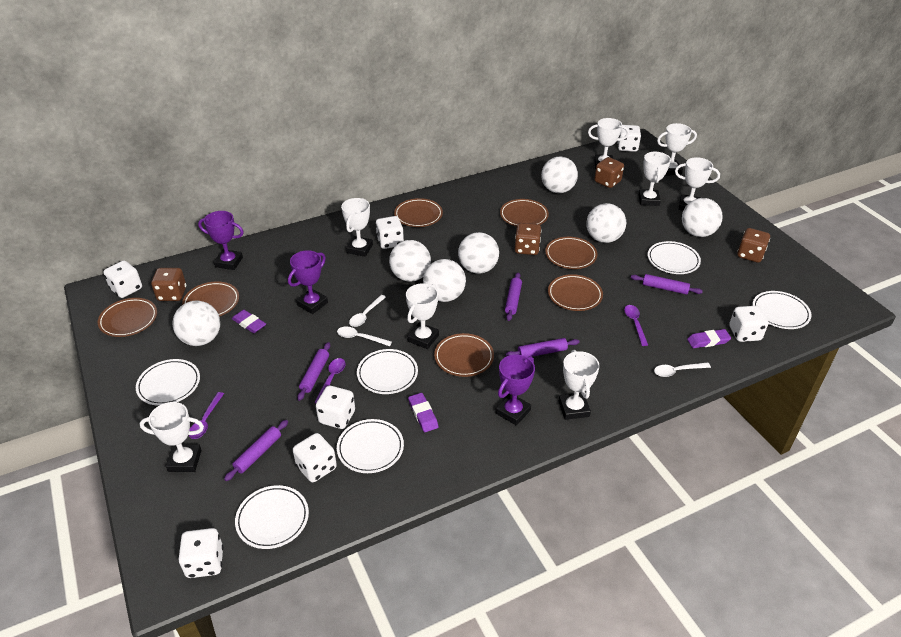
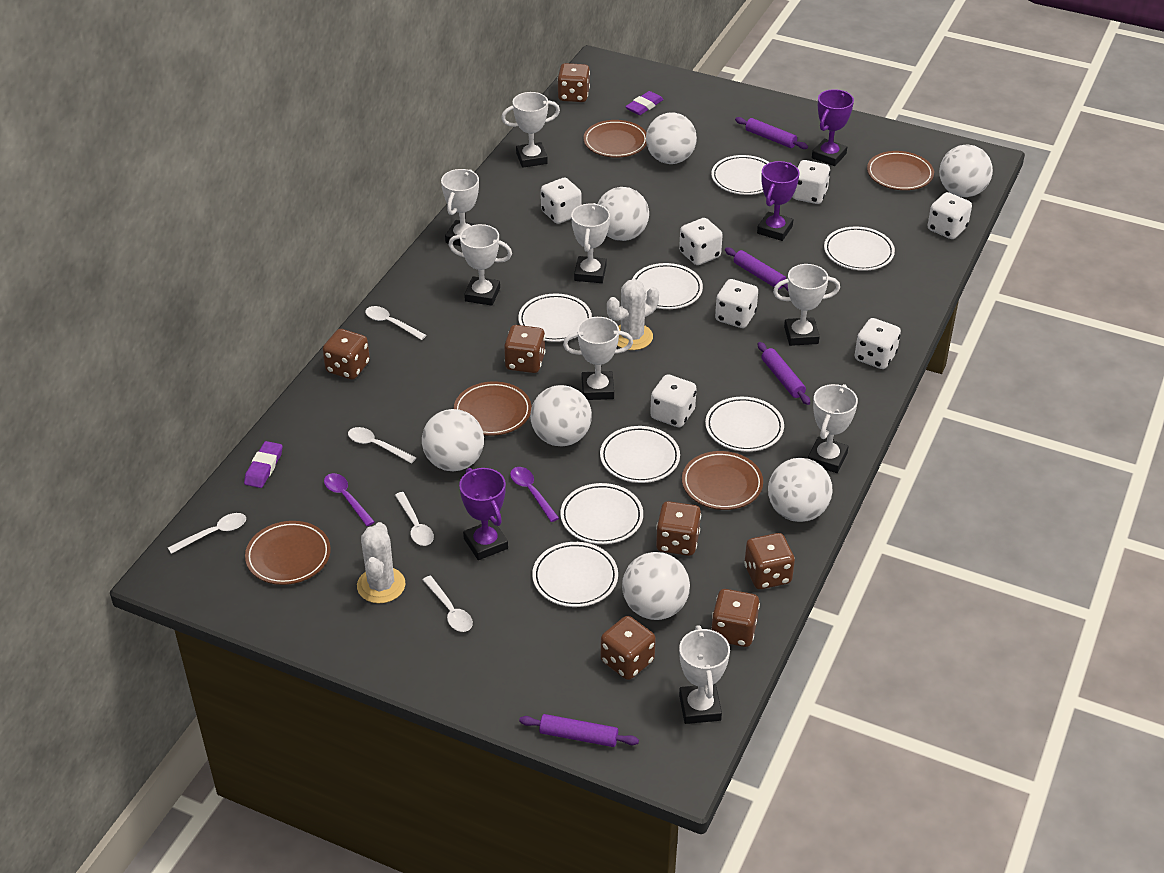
brown dice: 4 -> 7
brown plate: 7 -> 5
purple eraser: 3 -> 2
purple rolling pin: 5 -> 4
purple spoon: 3 -> 2
white cactus: 0 -> 2
white plate: 6 -> 8
white spoon: 3 -> 5

